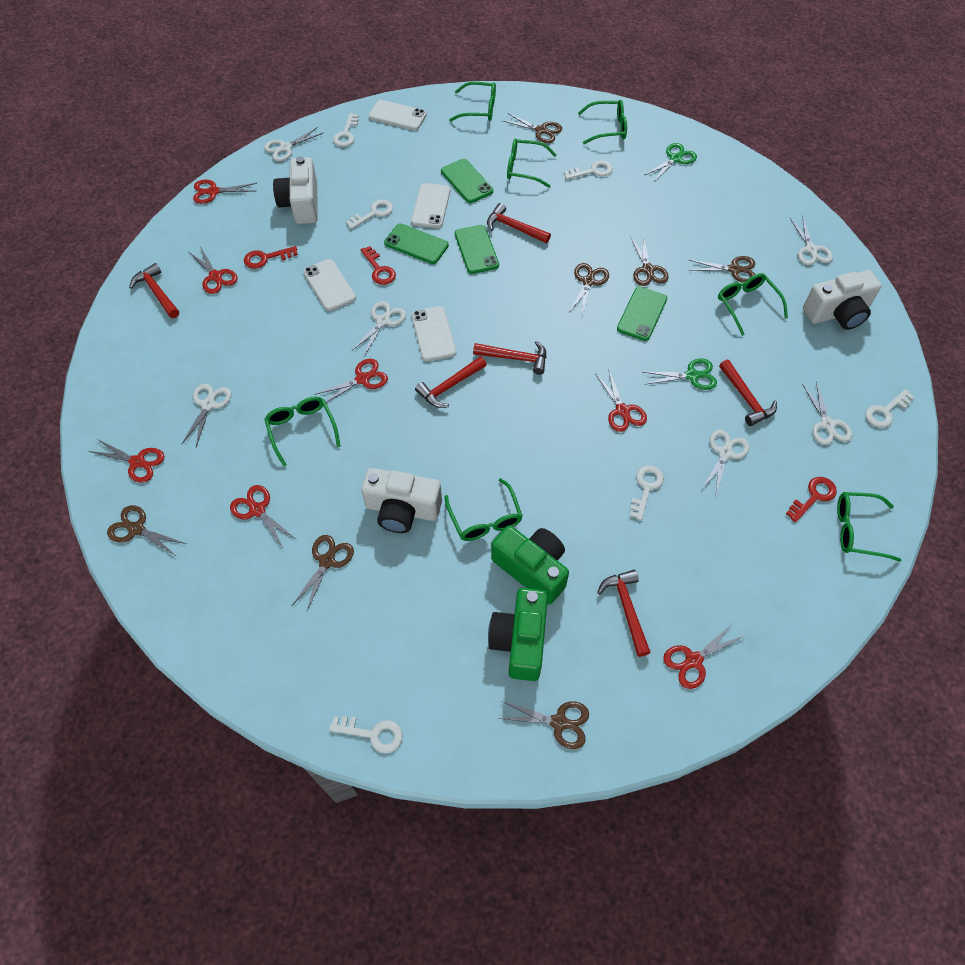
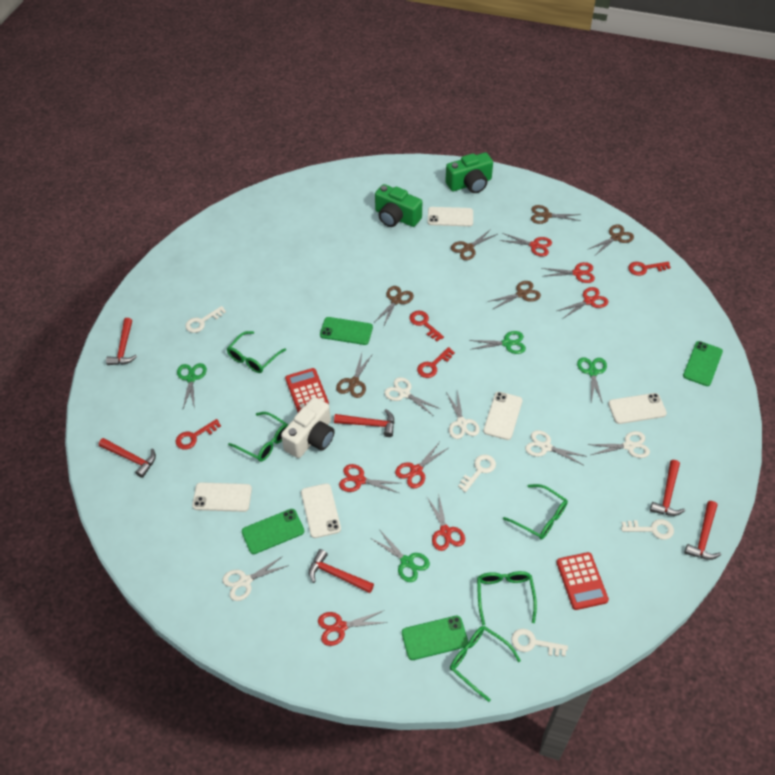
brown scissors: 7 -> 6
green glasses: 7 -> 5
green scissors: 2 -> 4
red calculator: 0 -> 2
red key: 3 -> 4
white camera: 3 -> 1
white key: 6 -> 4
white phone: 4 -> 5
white scissors: 6 -> 5

